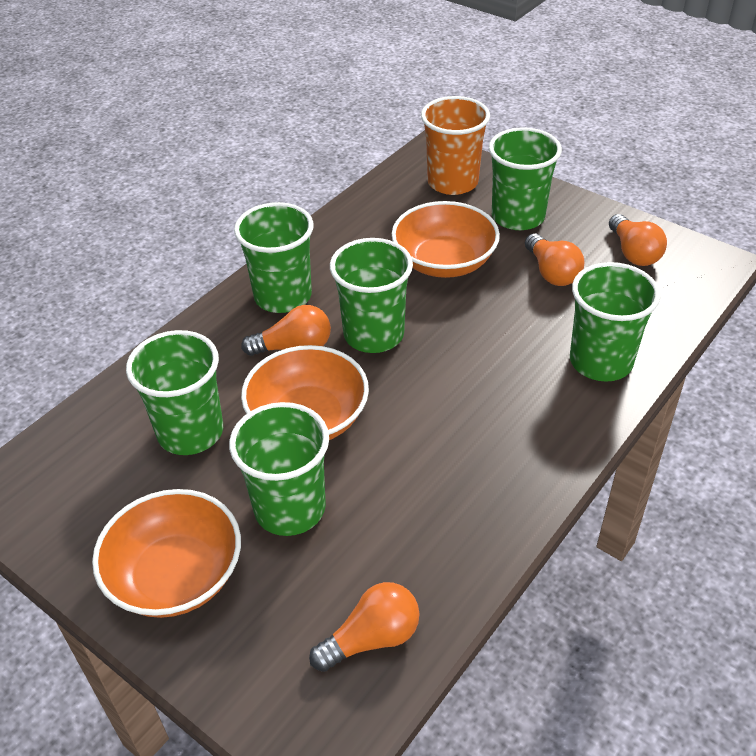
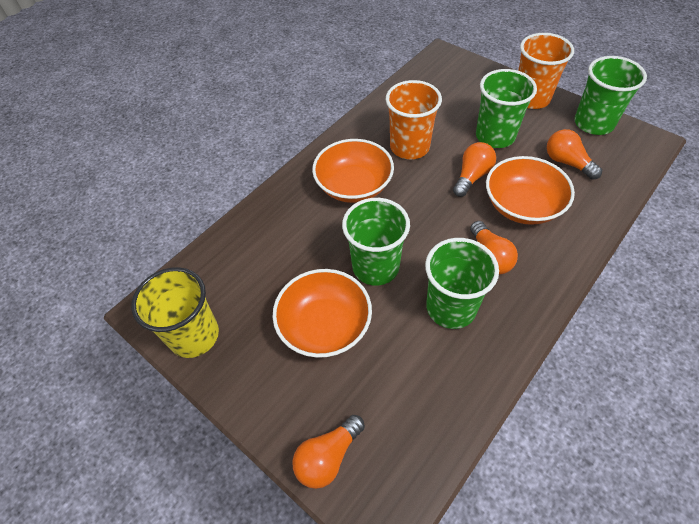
green cup: 6 -> 4
orange cup: 1 -> 2
yellow cup: 0 -> 1

